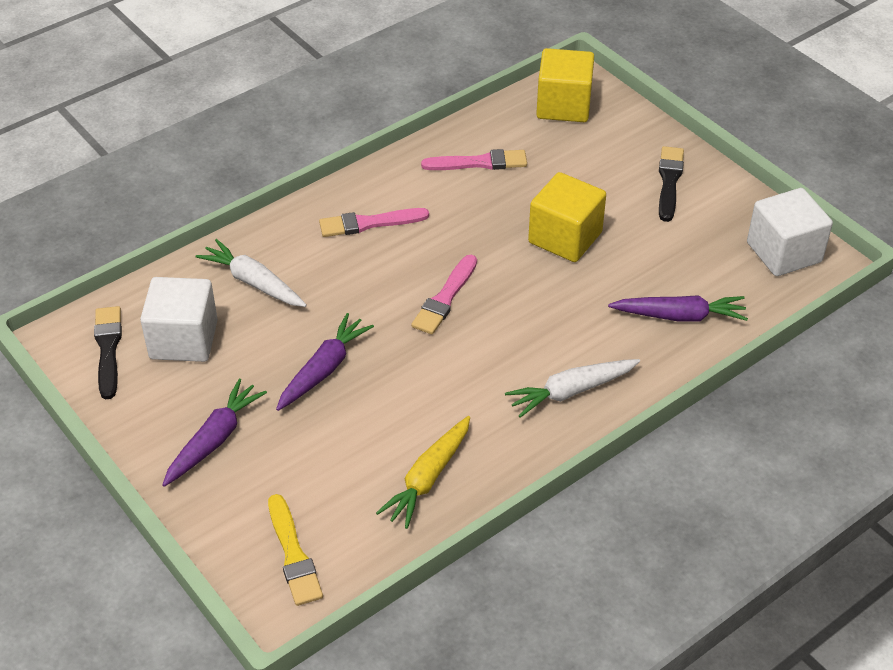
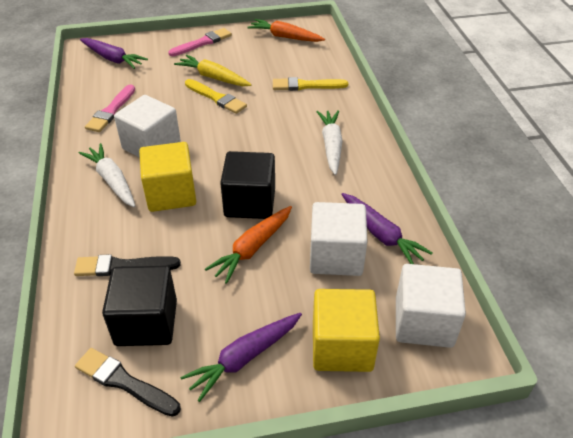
black cube: 0 -> 2
orange carrot: 0 -> 2
pink brush: 3 -> 2
white cube: 2 -> 3
yellow brush: 1 -> 2

